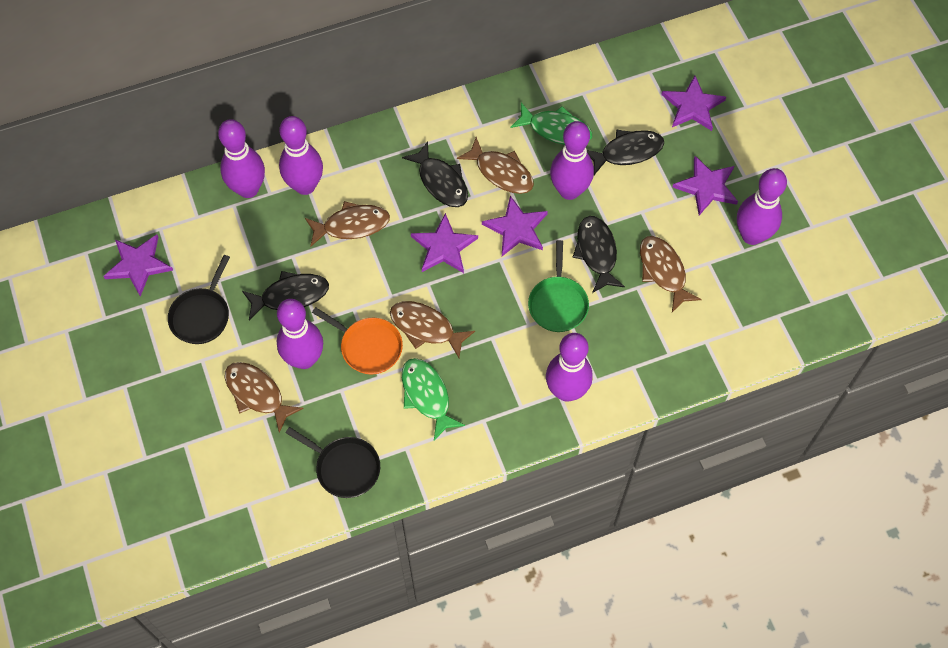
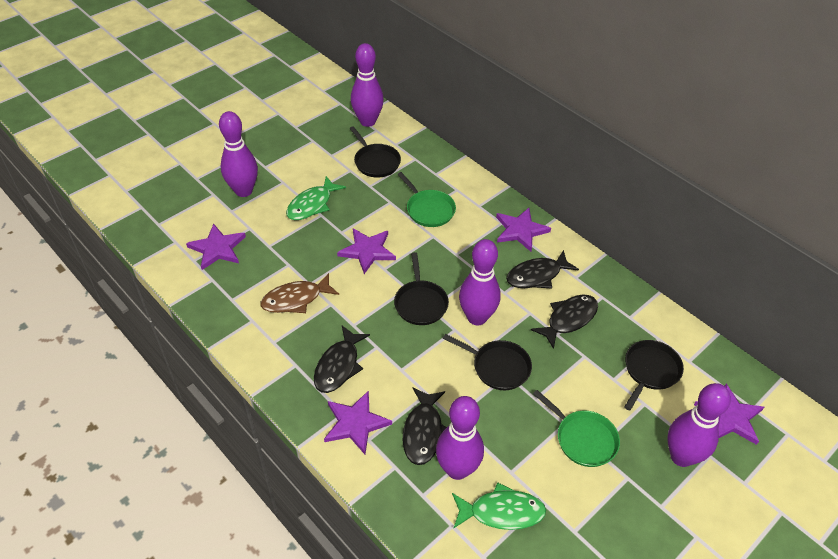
black pan: 2 -> 4
brown fish: 5 -> 1
green pan: 1 -> 2
orange pan: 1 -> 0
purple bowling pin: 6 -> 5

